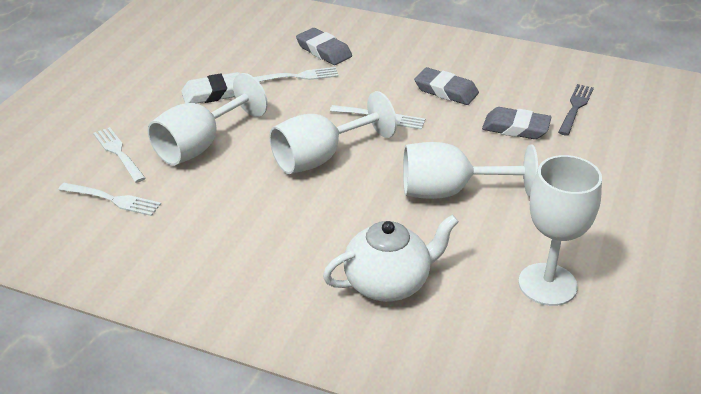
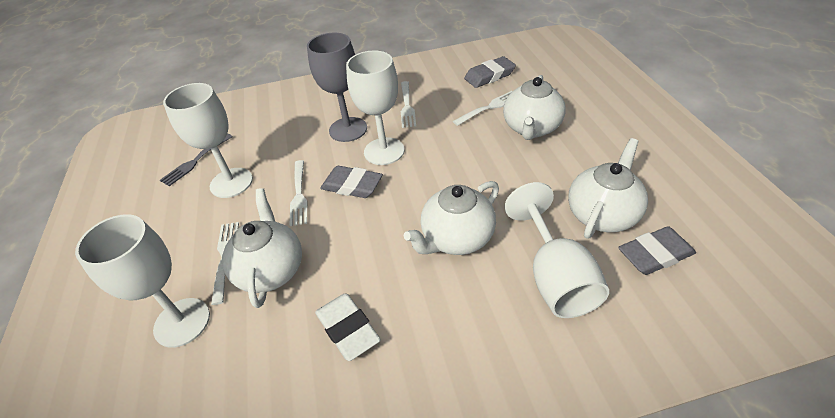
grey goblet: 0 -> 1
white teapot: 1 -> 4

